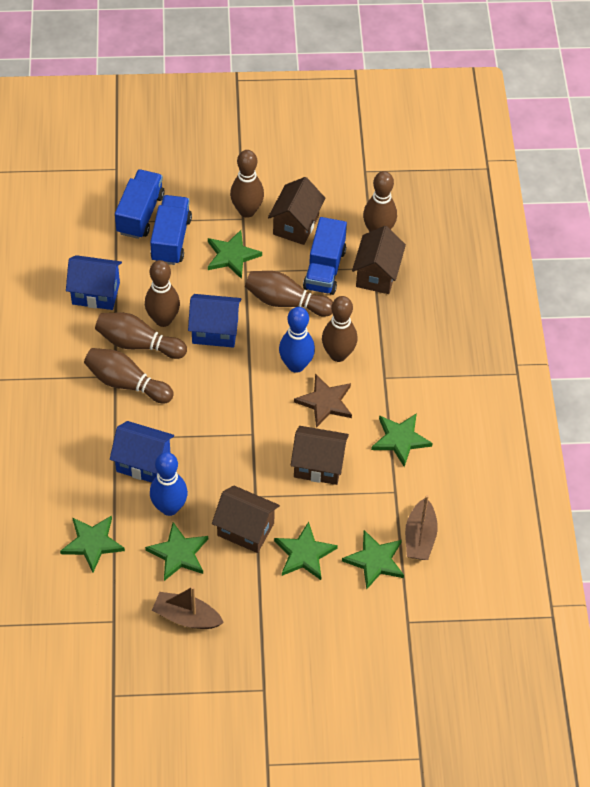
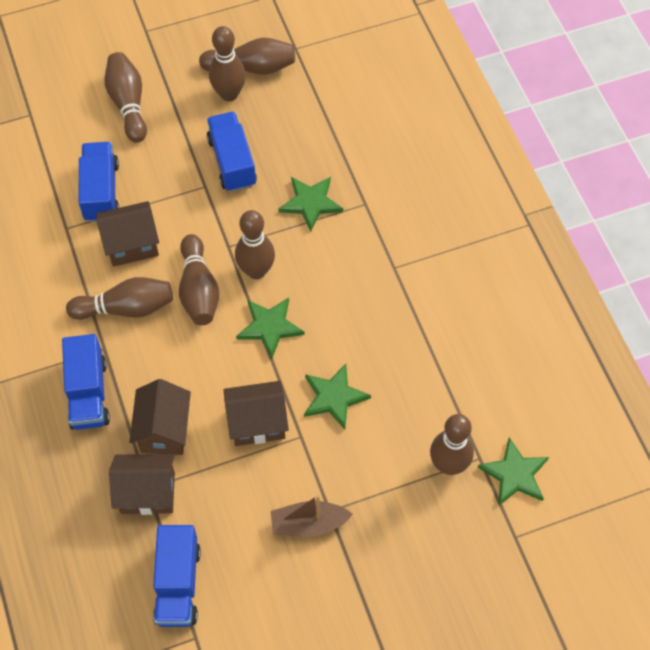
blue bowling pin: 2 -> 0
blue house: 3 -> 0
blue truck: 3 -> 4
brown boat: 2 -> 1
brown star: 1 -> 0
green star: 6 -> 4

